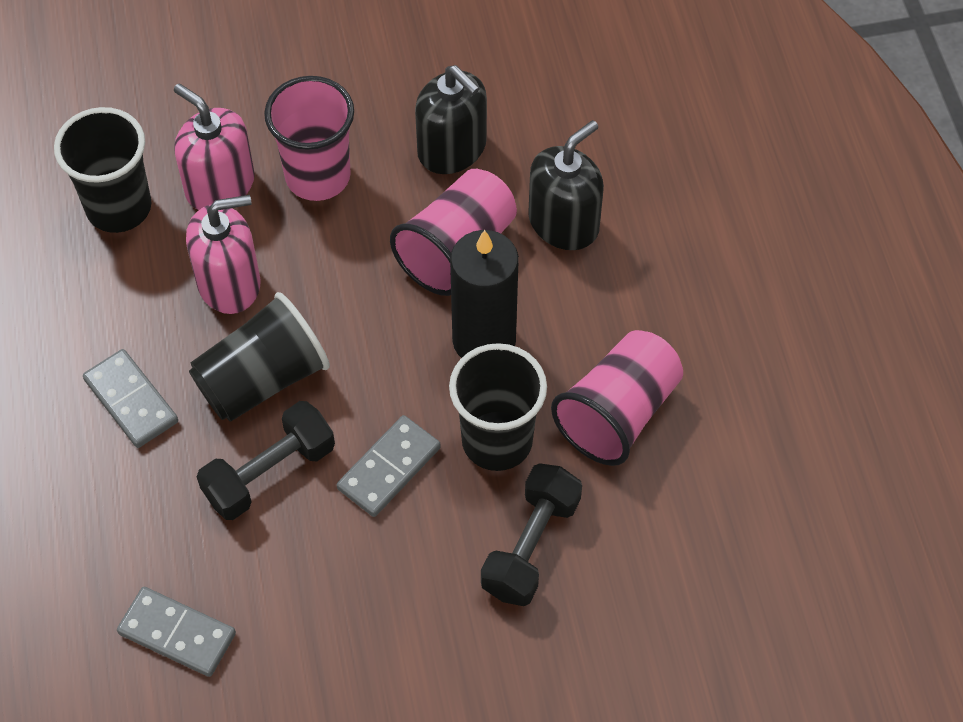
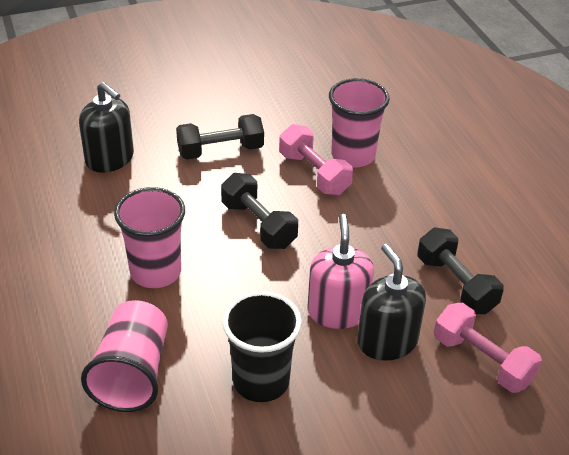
black candle: 1 -> 0
black cup: 3 -> 1
black dumbbell: 2 -> 3
grey domino: 3 -> 0
pink dumbbell: 0 -> 2
pink soap dispenser: 2 -> 1

